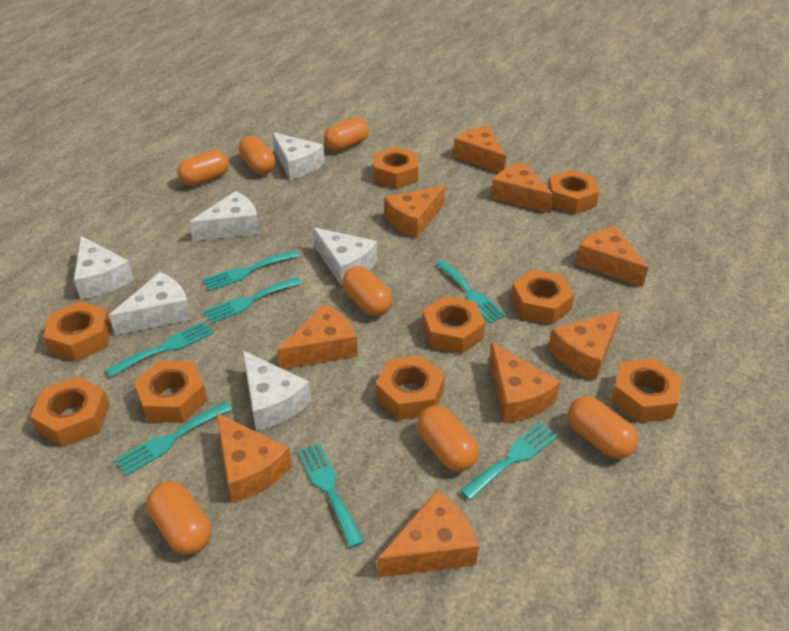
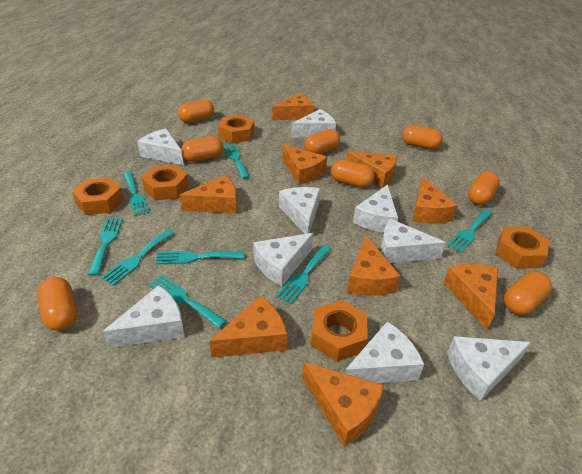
orange capsule: 7 -> 8
orange nut: 9 -> 5
turquoise fork: 7 -> 8
white cheese: 6 -> 9

